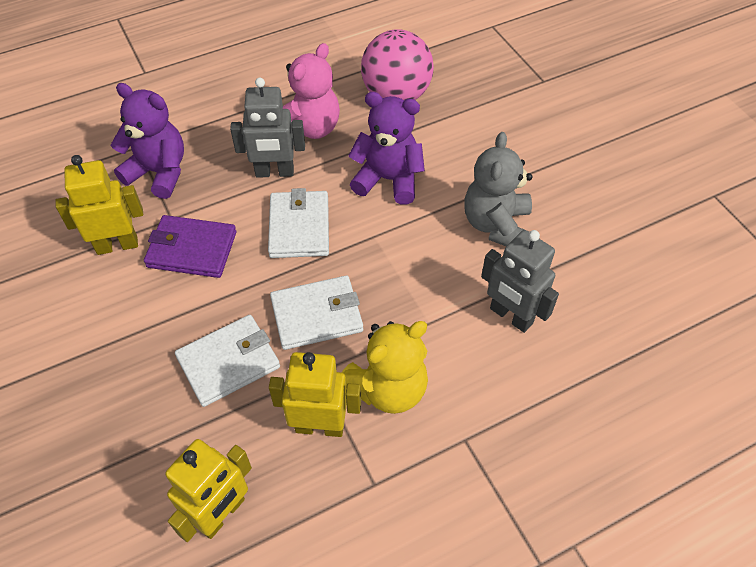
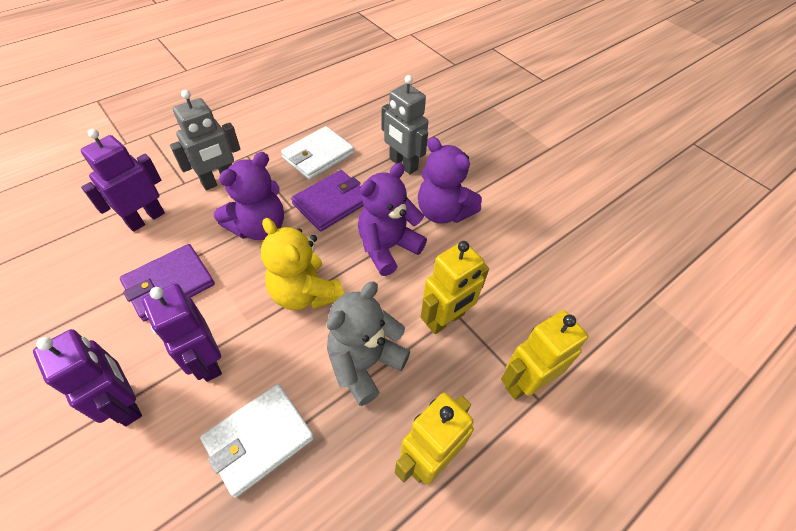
pink ball: 1 -> 0
pink teddy bear: 1 -> 0
purple robot: 0 -> 3
purple teddy bear: 2 -> 3
purple wallet: 1 -> 2
white wallet: 3 -> 2

